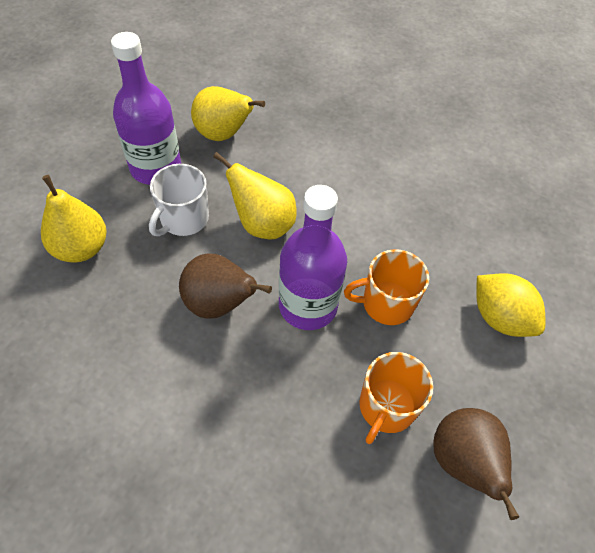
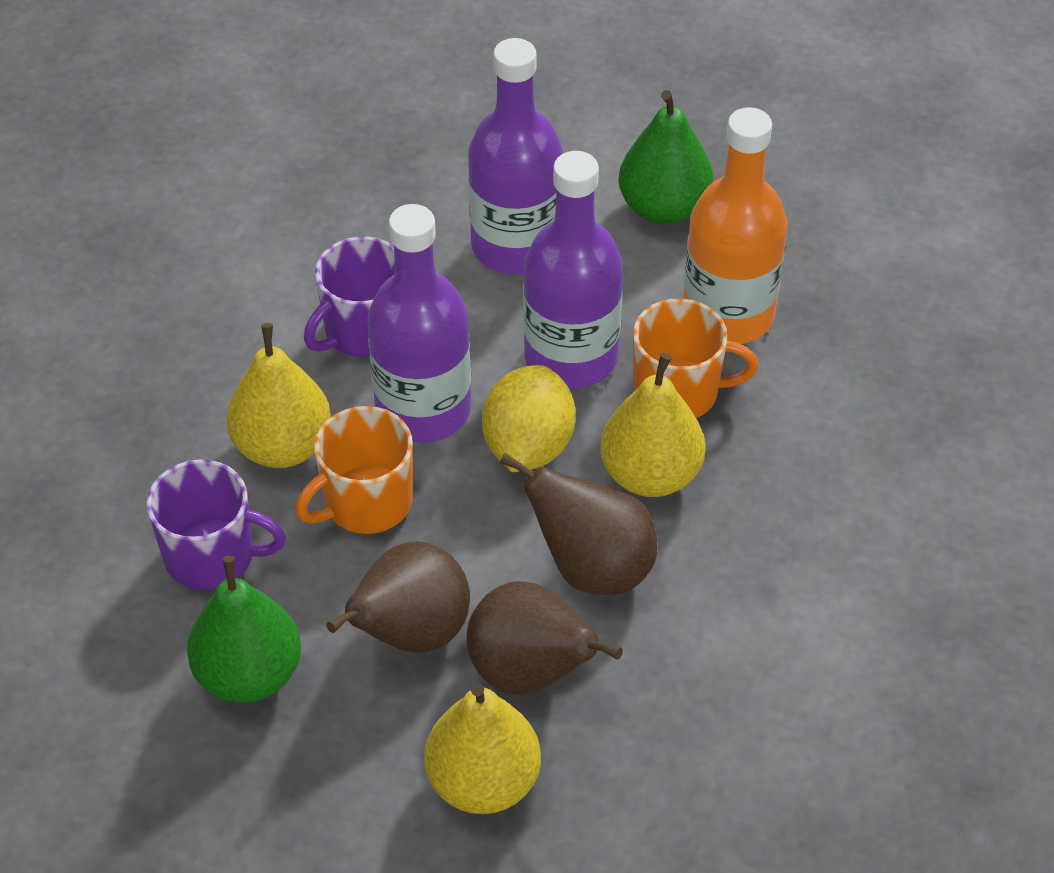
brown pear: 2 -> 3
green pear: 0 -> 2
orange bottle: 0 -> 1
purple bottle: 2 -> 3
purple mug: 0 -> 2
white mug: 1 -> 0

